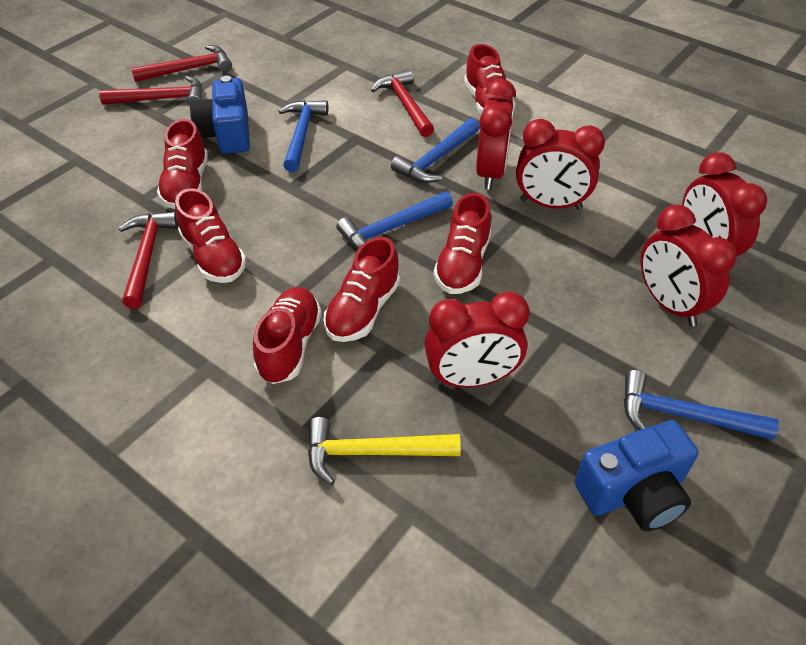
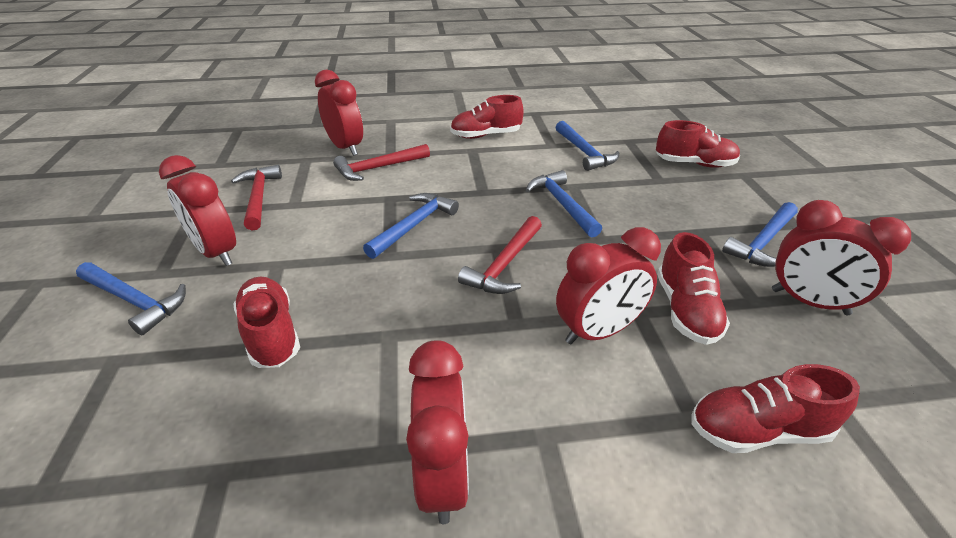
blue camera: 2 -> 0
blue hammer: 4 -> 5
red hammer: 4 -> 3
red shoe: 6 -> 5
yellow hammer: 1 -> 0

